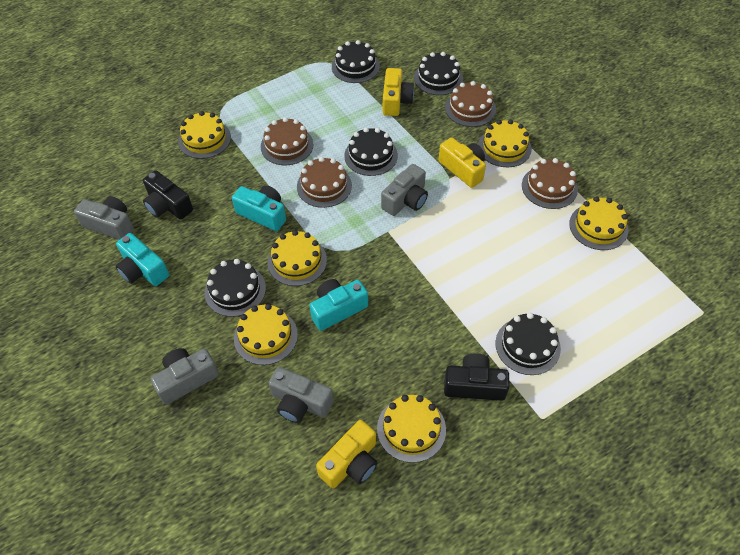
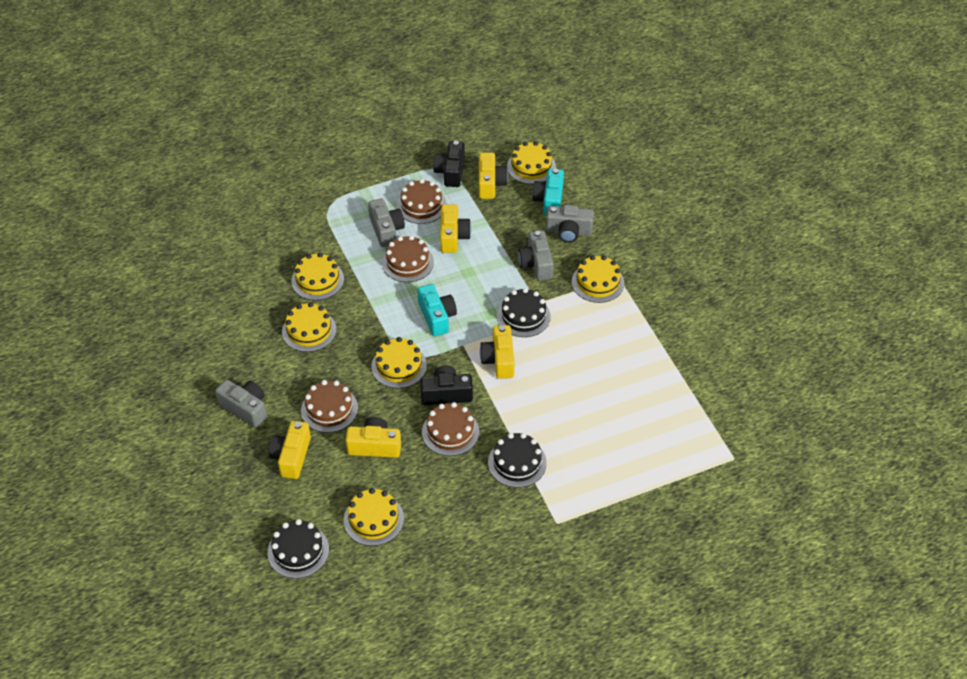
black cake: 5 -> 3
turquoise camera: 3 -> 2
yellow camera: 3 -> 5

